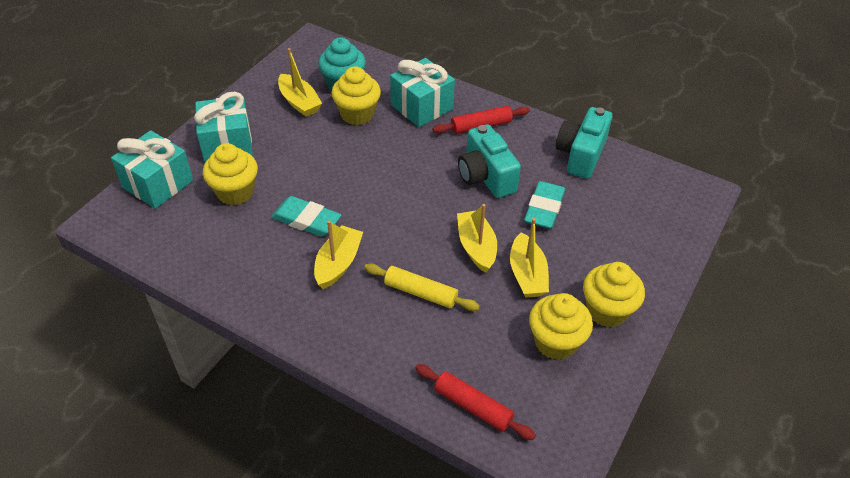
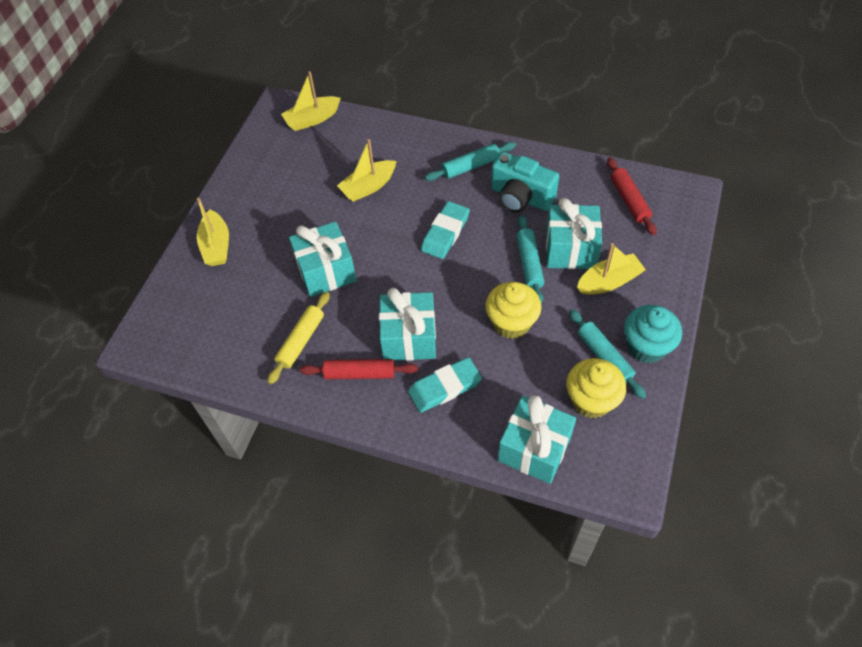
turquoise camera: 2 -> 1
turquoise gift: 3 -> 4
turquoise rolling pin: 0 -> 3
yellow cupcake: 4 -> 2

